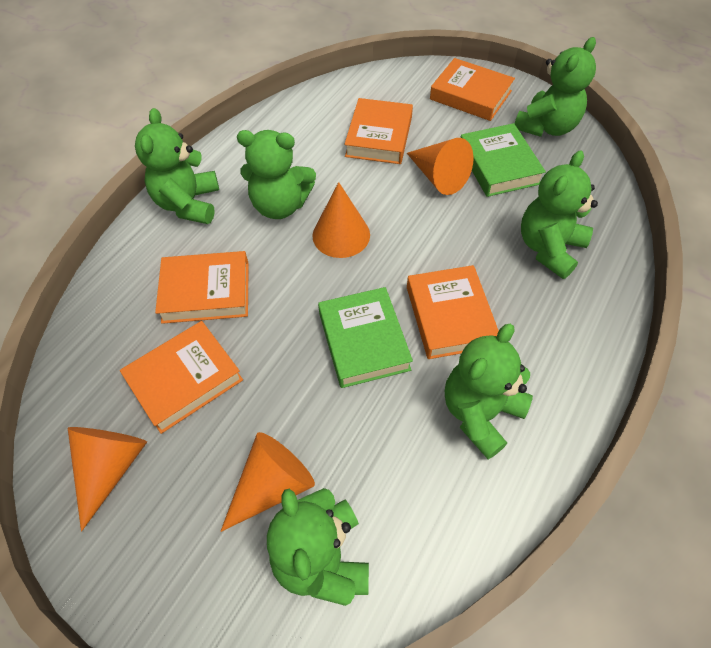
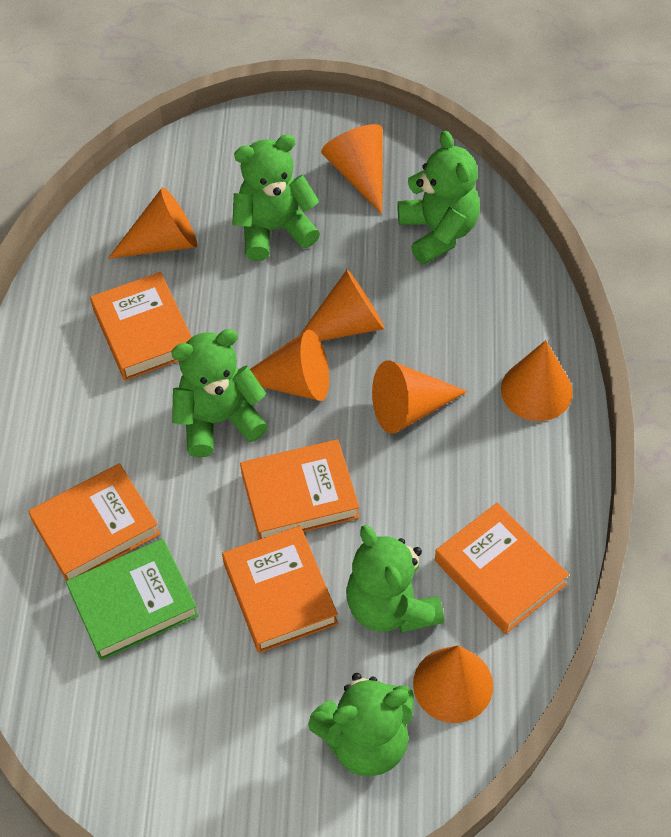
green book: 2 -> 1
green teddy bear: 6 -> 5
orange cone: 4 -> 7

